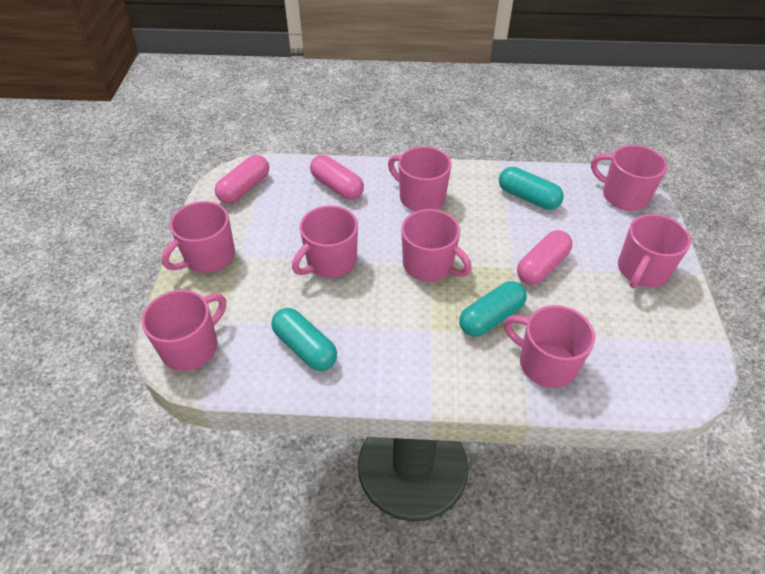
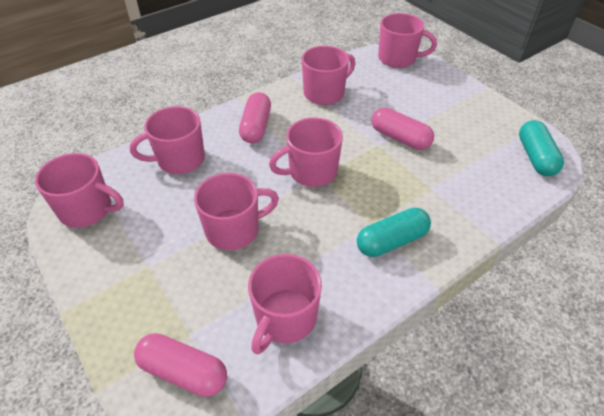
pink mug: 8 -> 7
turquoise capsule: 3 -> 2

